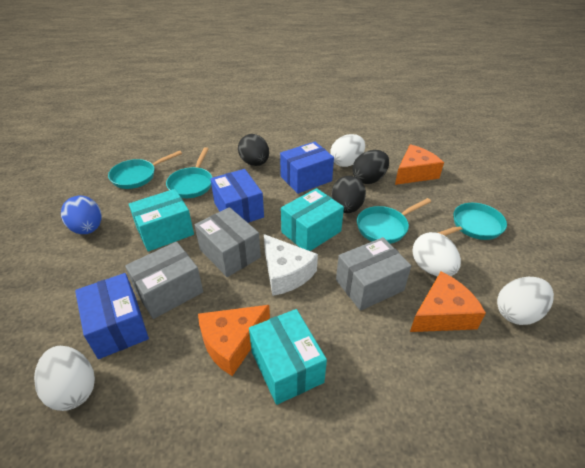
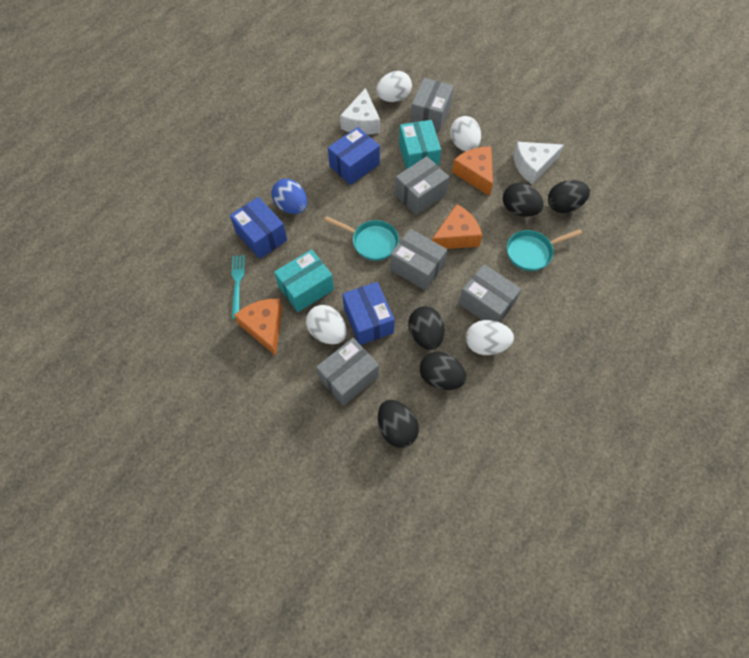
black egg: 3 -> 5
grey box: 3 -> 5
turquoise box: 3 -> 2
turquoise fork: 0 -> 1
turquoise pan: 4 -> 2
white cheese: 1 -> 2

